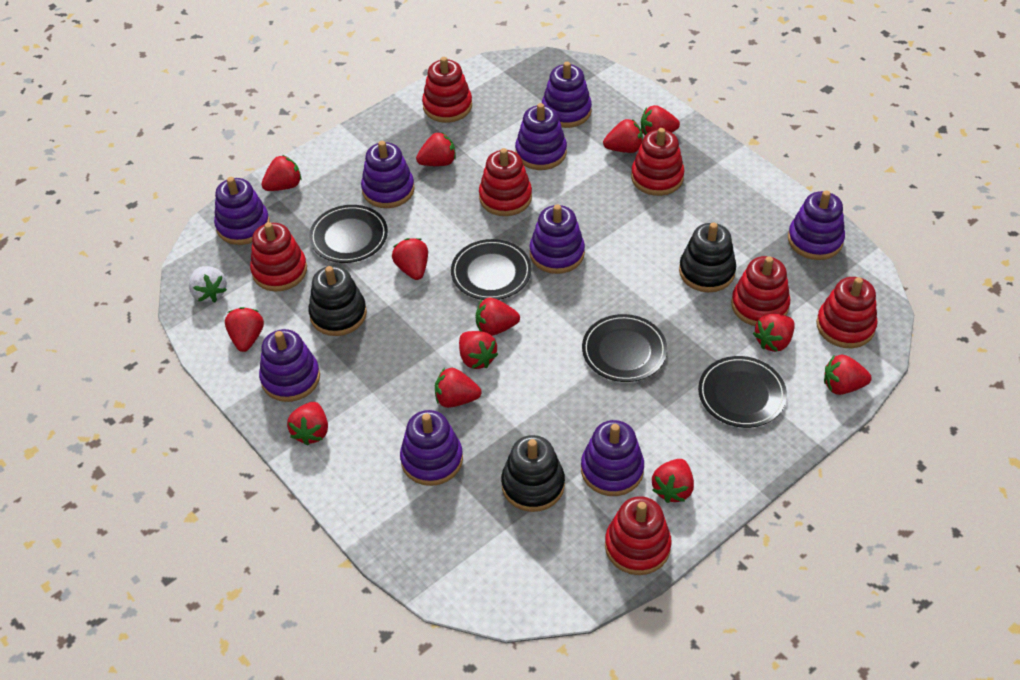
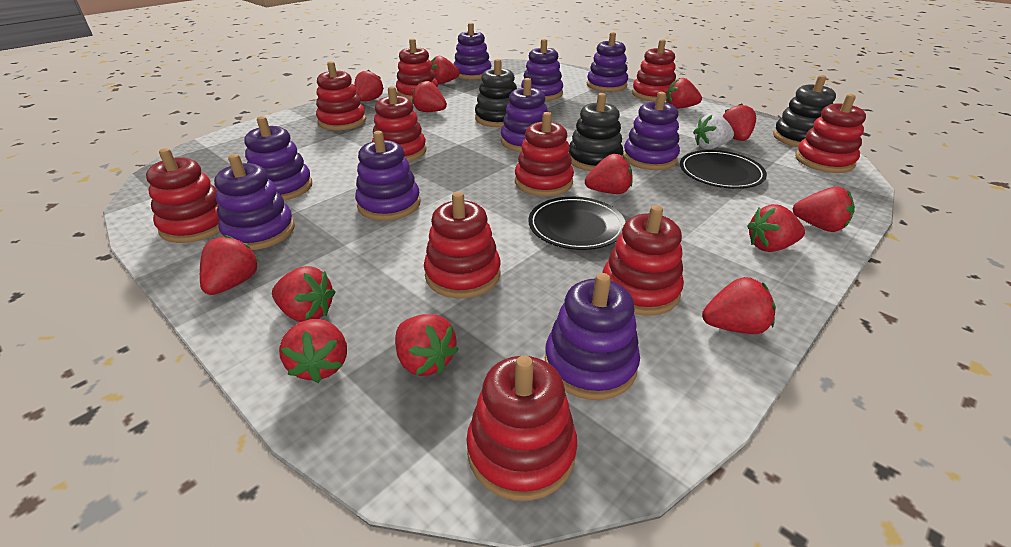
black plate: 4 -> 2
red stacking toy: 7 -> 10

